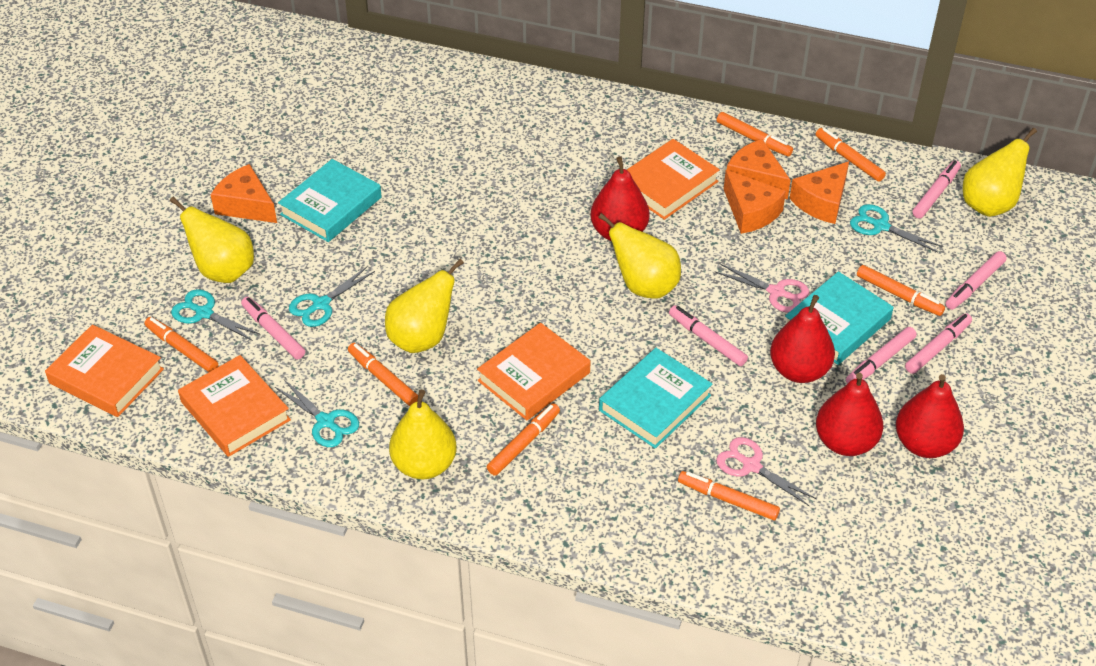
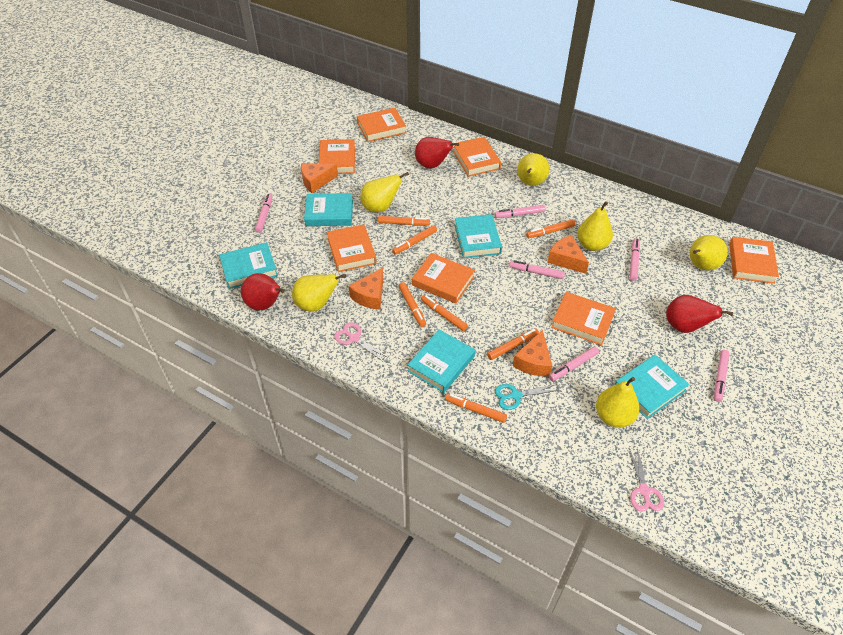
orange book: 4 -> 7
red pear: 4 -> 3
turquoise book: 3 -> 5
turquoise scissors: 4 -> 1
yellow pear: 5 -> 6

